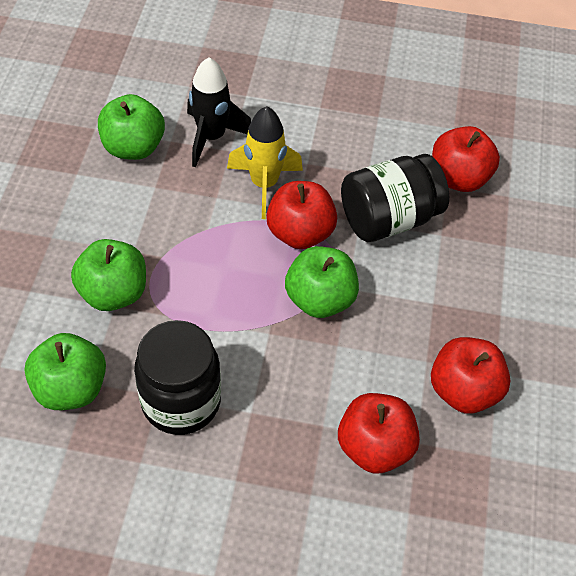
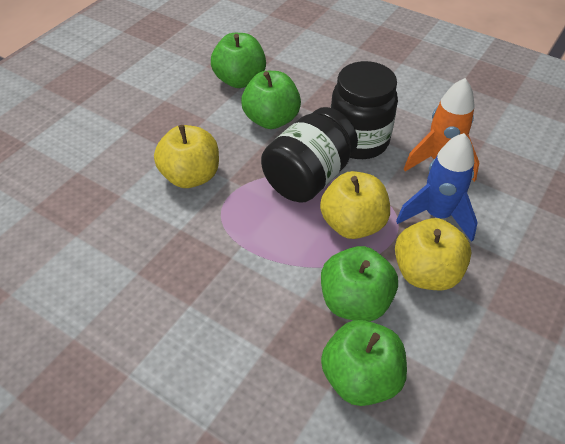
black rocket: 1 -> 0
blue rocket: 0 -> 1
orange rocket: 0 -> 1
red apple: 4 -> 0
yellow apple: 0 -> 3
yellow rocket: 1 -> 0

